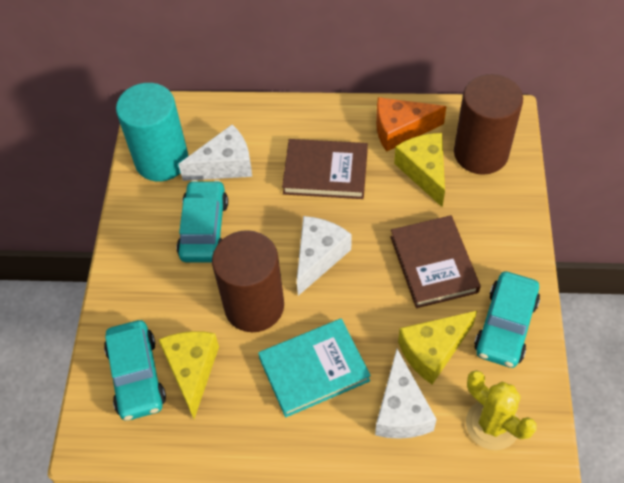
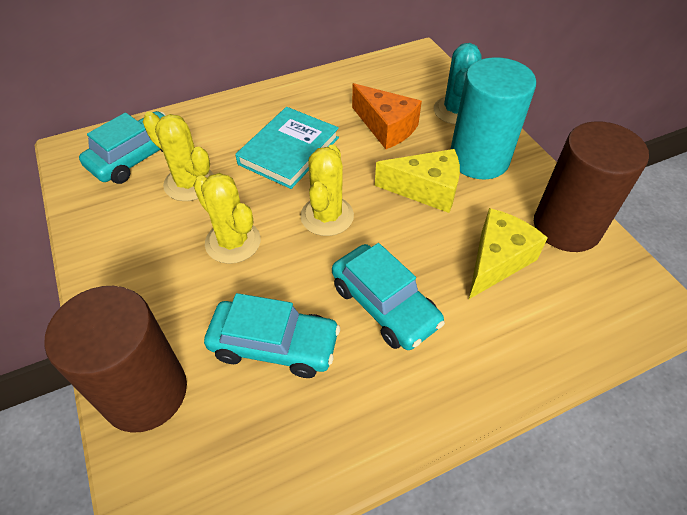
brown book: 2 -> 0
turquoise cactus: 0 -> 1
white cheese: 3 -> 0
yellow cactus: 1 -> 3
yellow cheese: 3 -> 2

